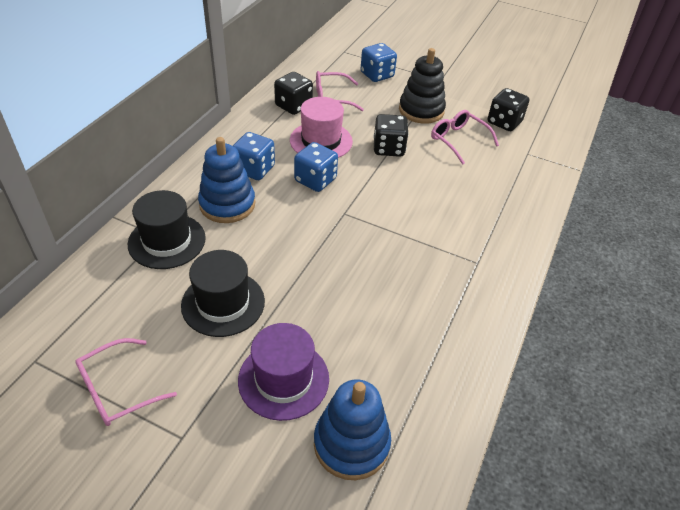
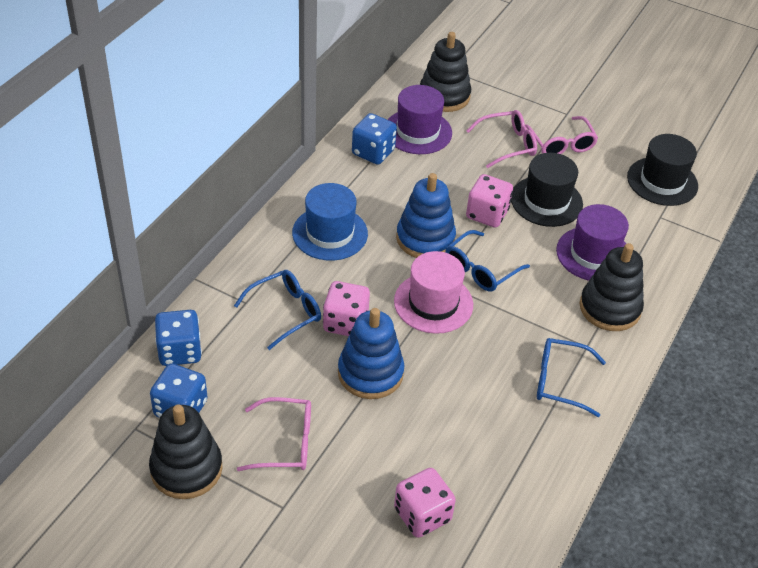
black dice: 3 -> 0
black stacking toy: 1 -> 3
blue glasses: 0 -> 3
blue hat: 0 -> 1
pink dice: 0 -> 3
purple hat: 1 -> 2

